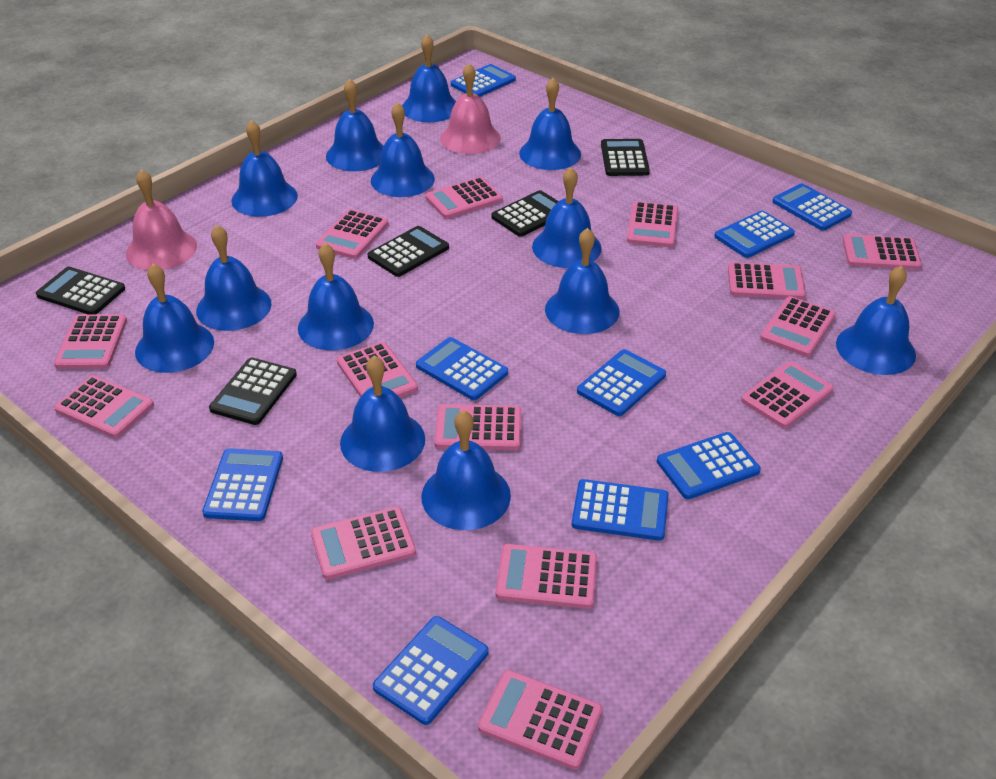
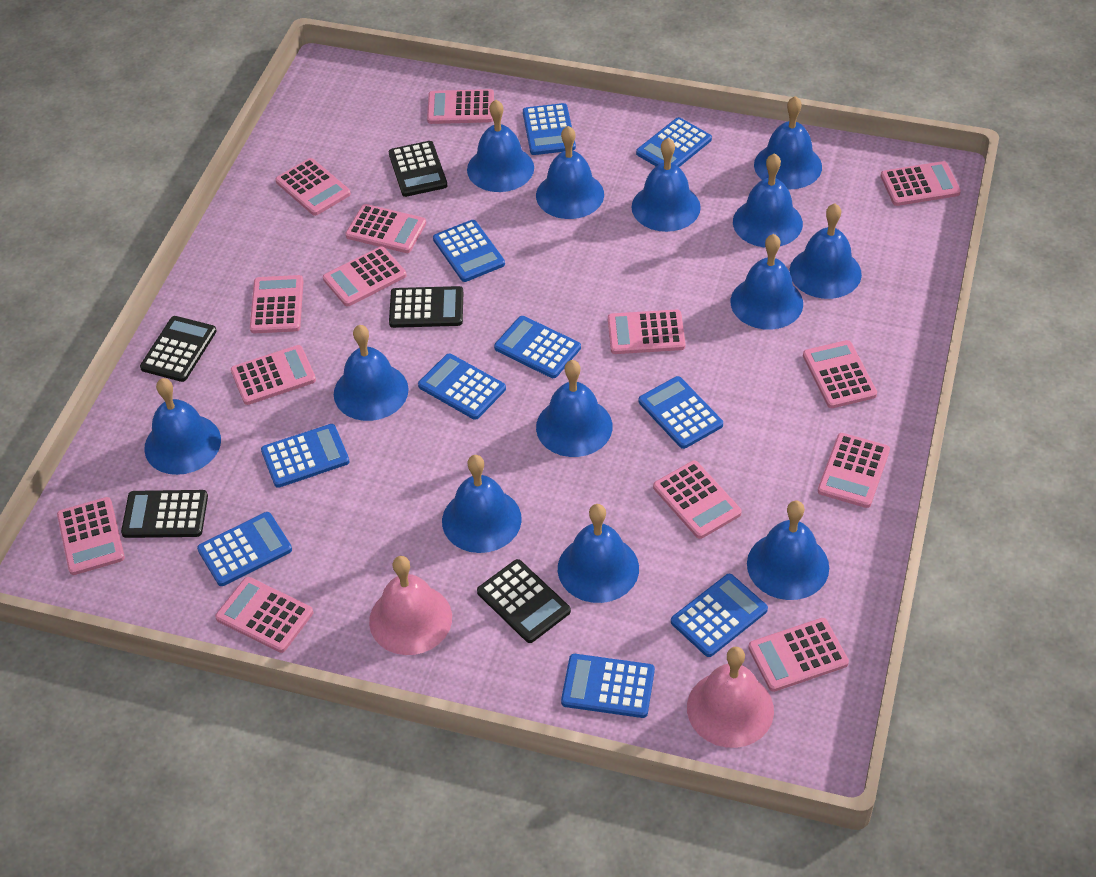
blue calculator: 9 -> 10

